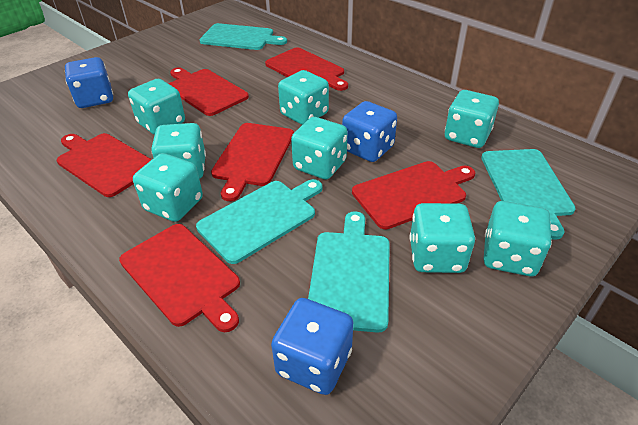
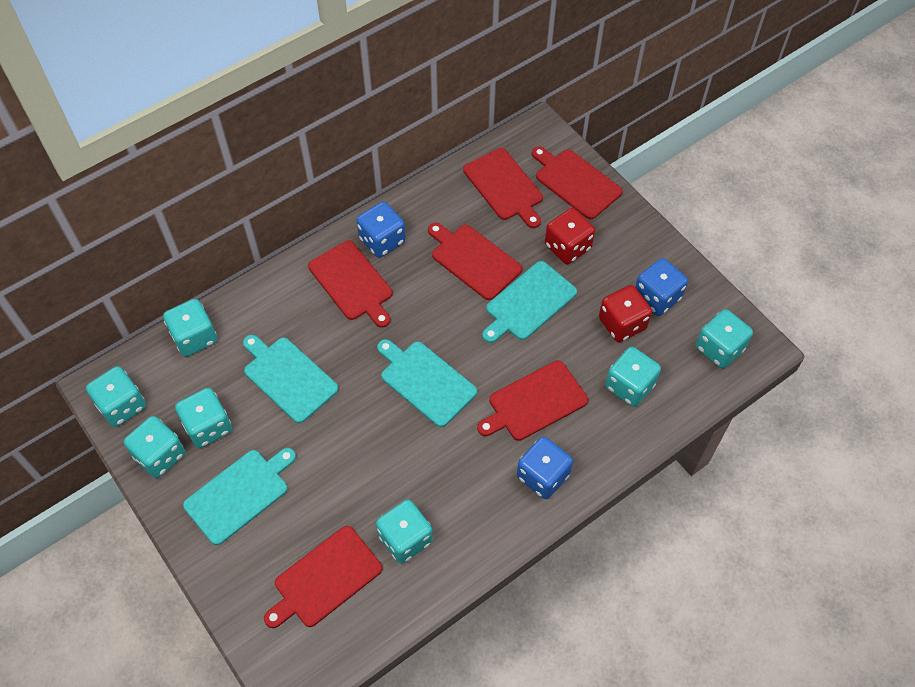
red dice: 0 -> 2
turquoise dice: 8 -> 7

